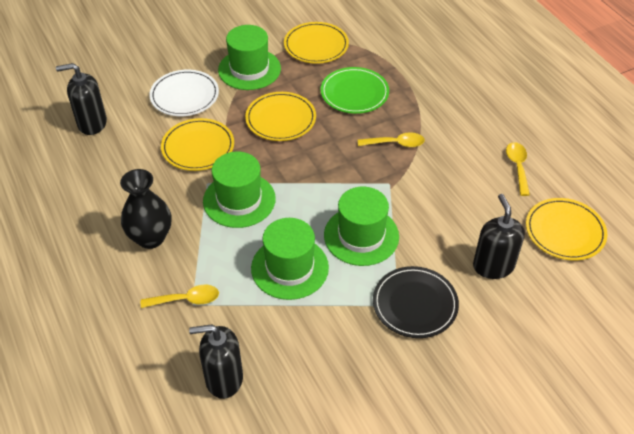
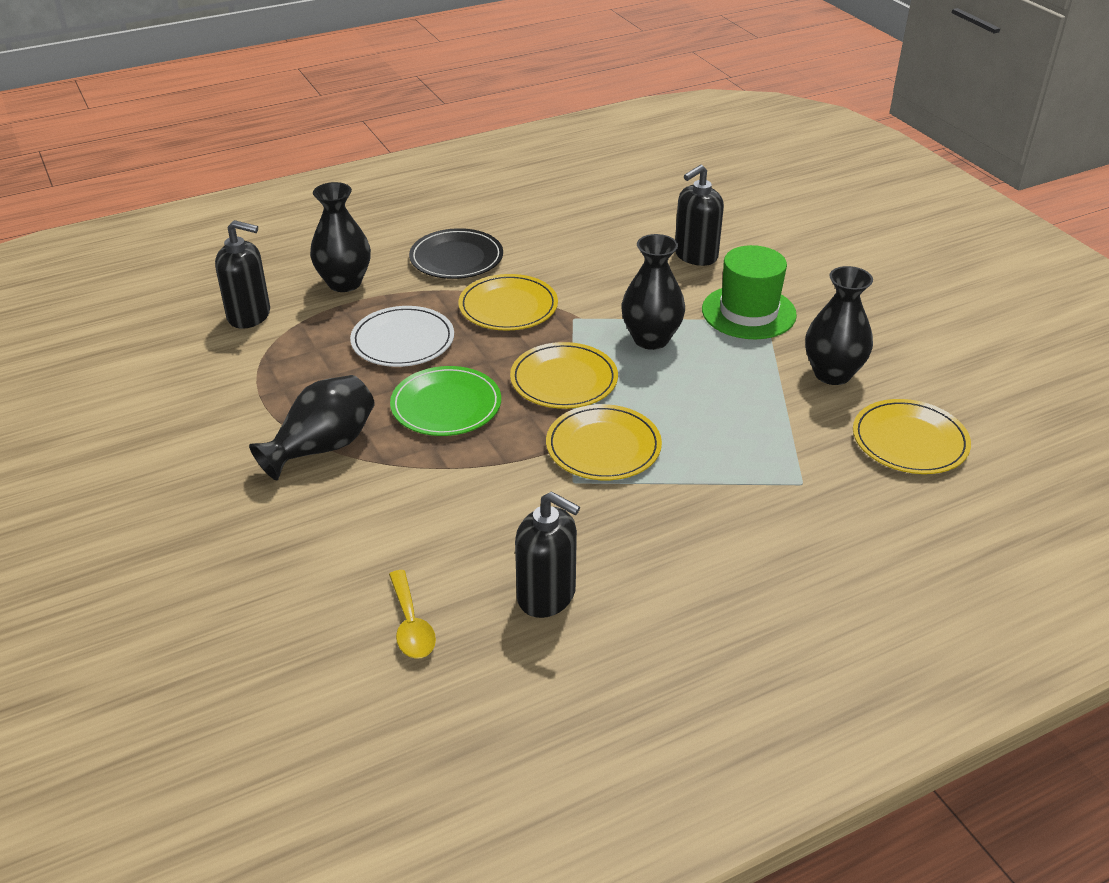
black vase: 1 -> 4
green hat: 4 -> 1
yellow spoon: 3 -> 1

